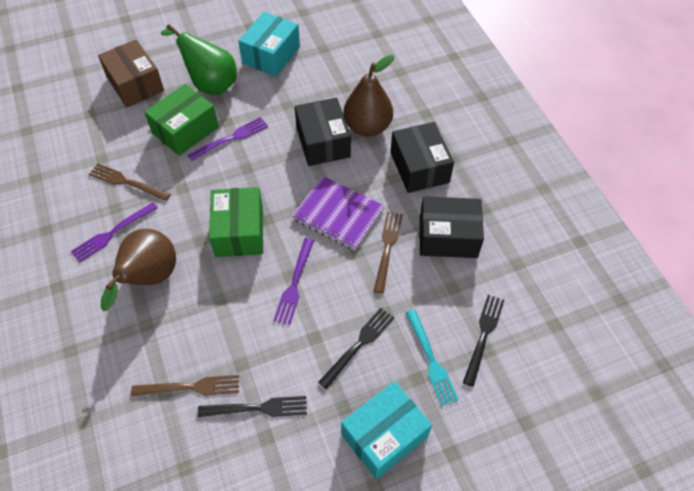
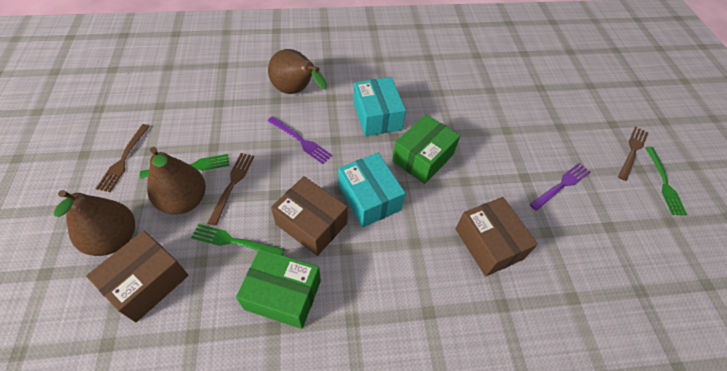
black box: 3 -> 0
black fork: 3 -> 0
brown box: 1 -> 3
brown pear: 2 -> 3
green fork: 0 -> 3
green pear: 1 -> 0
purple fork: 3 -> 2
purple notebook: 1 -> 0
turquoise fork: 1 -> 0

